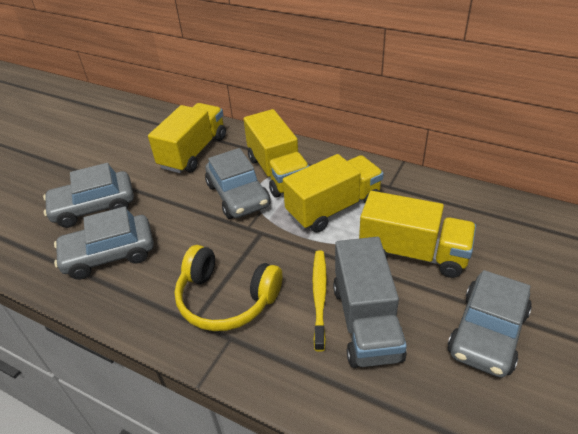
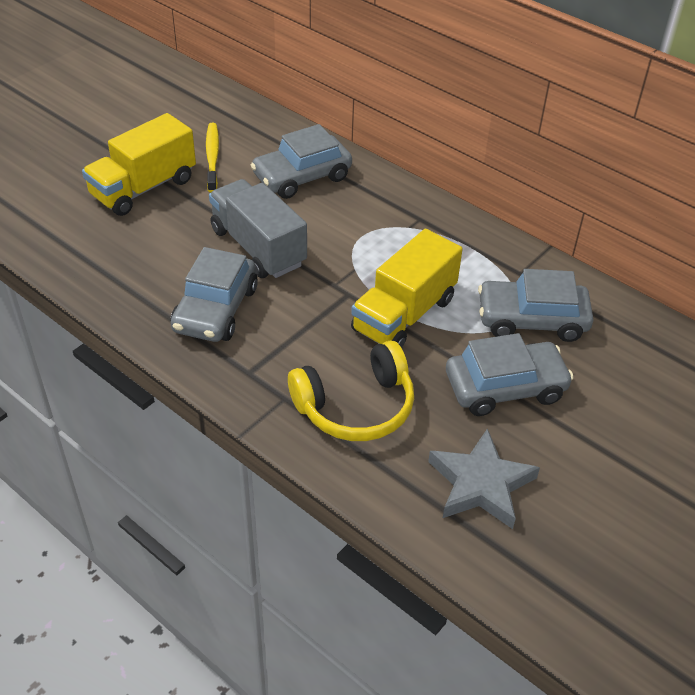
grey star: 0 -> 1
yellow truck: 4 -> 2

